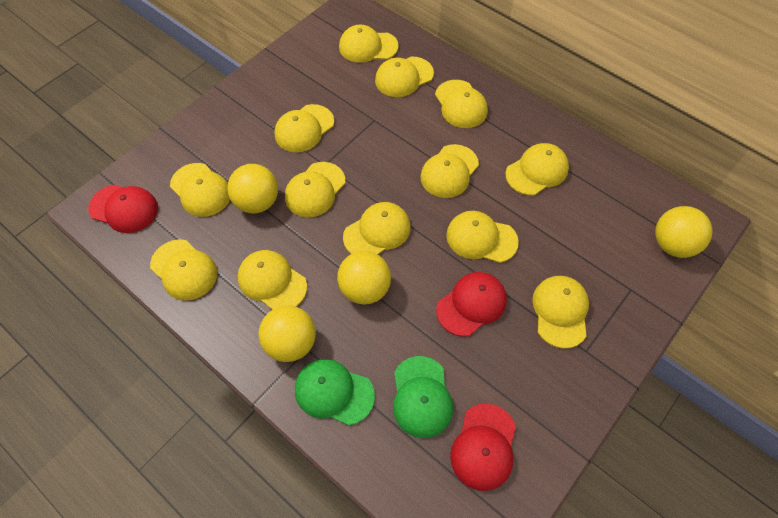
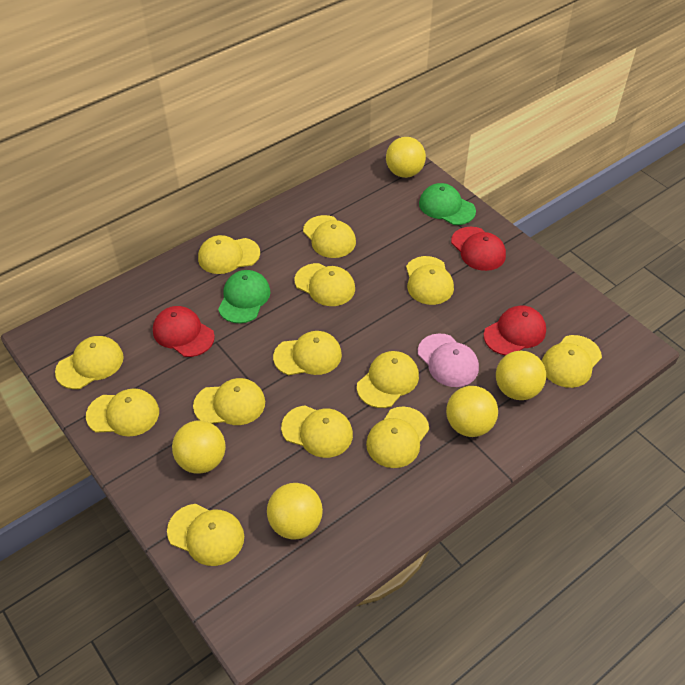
pink cap: 0 -> 1
yellow ball: 4 -> 5

